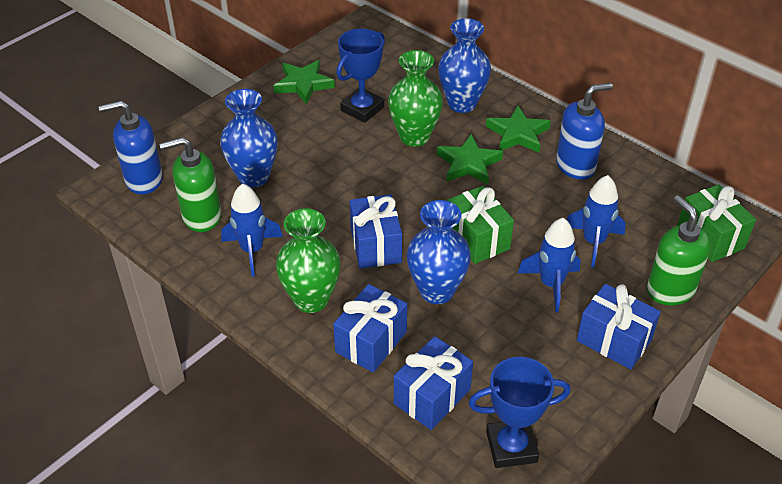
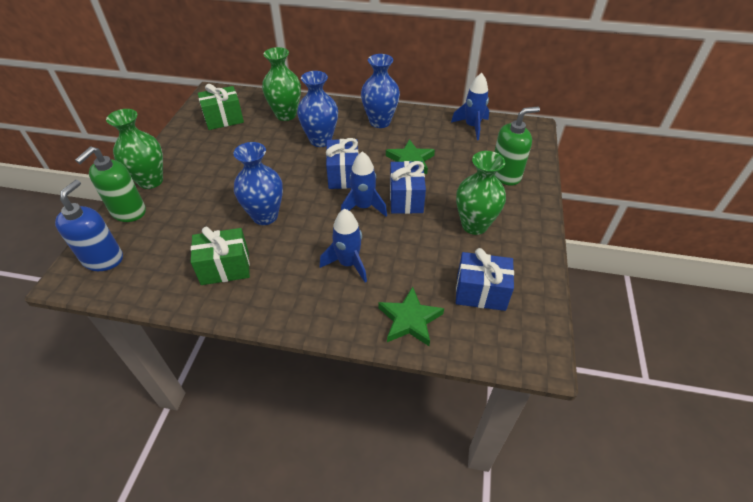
blue gift: 4 -> 3
blue soap dispenser: 2 -> 1
blue trophy: 2 -> 0
green star: 3 -> 2
green vase: 2 -> 3

